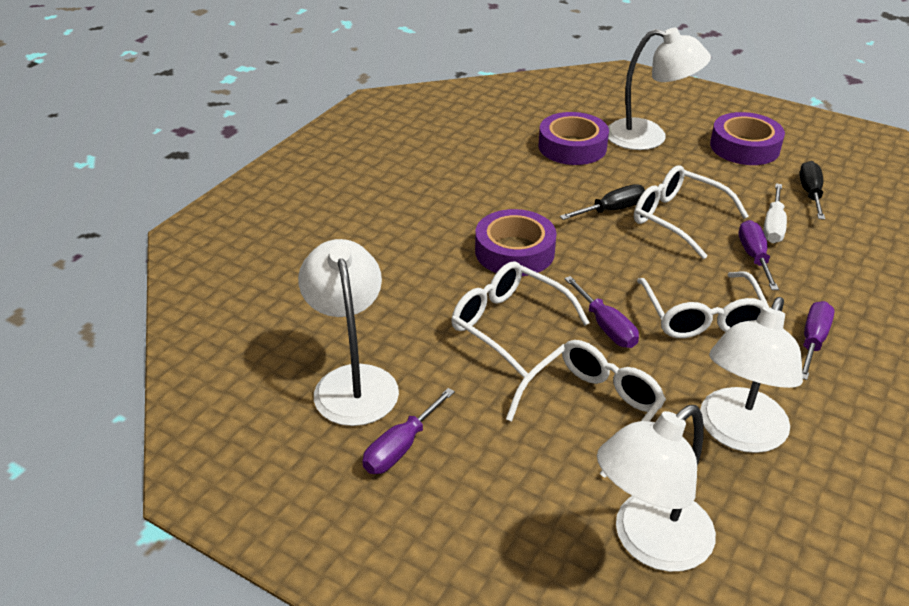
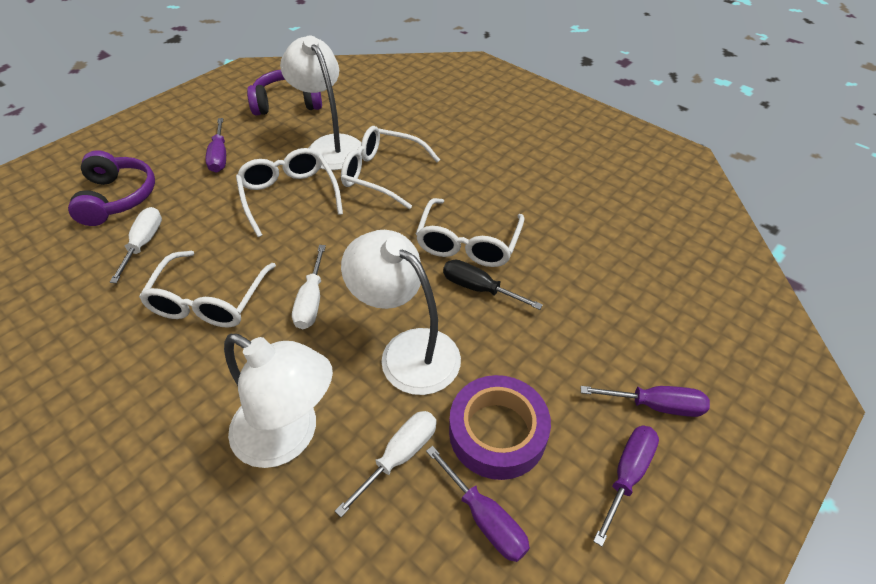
black screwdriver: 2 -> 1
purple headphones: 0 -> 2
purple tape: 3 -> 1
white lamp: 4 -> 3
white screwdriver: 1 -> 3

